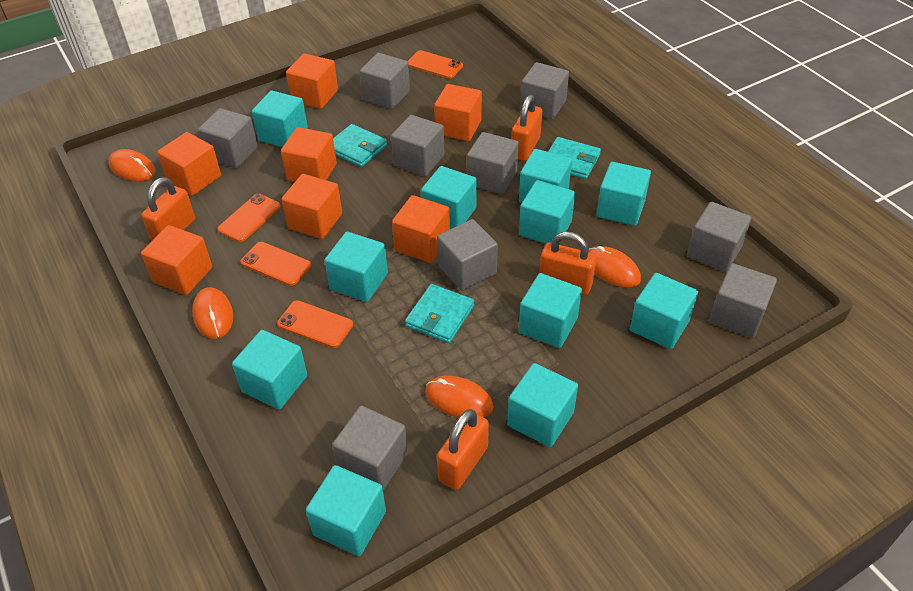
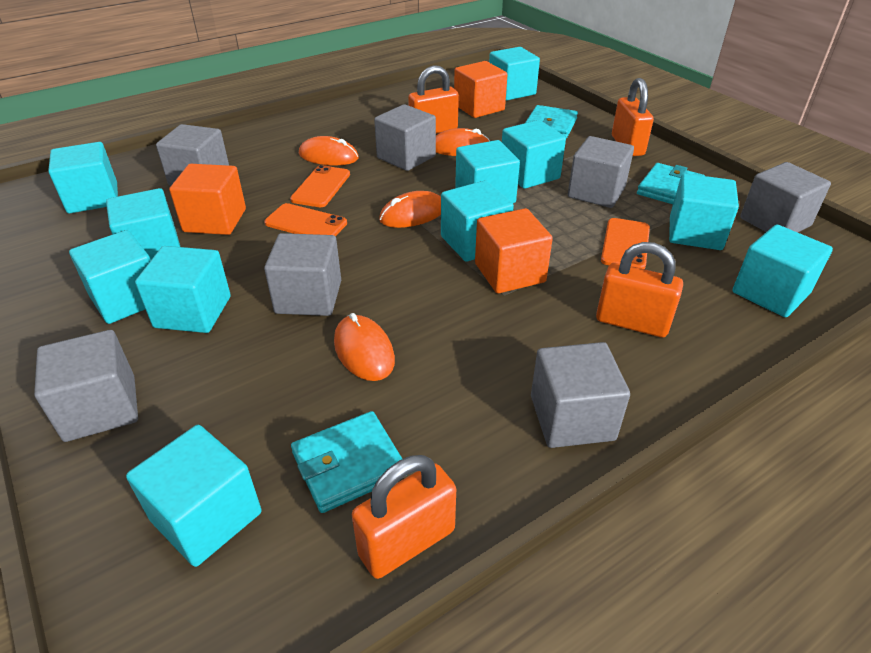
grey cube: 9 -> 7
orange cube: 7 -> 3
orange phone: 4 -> 3

